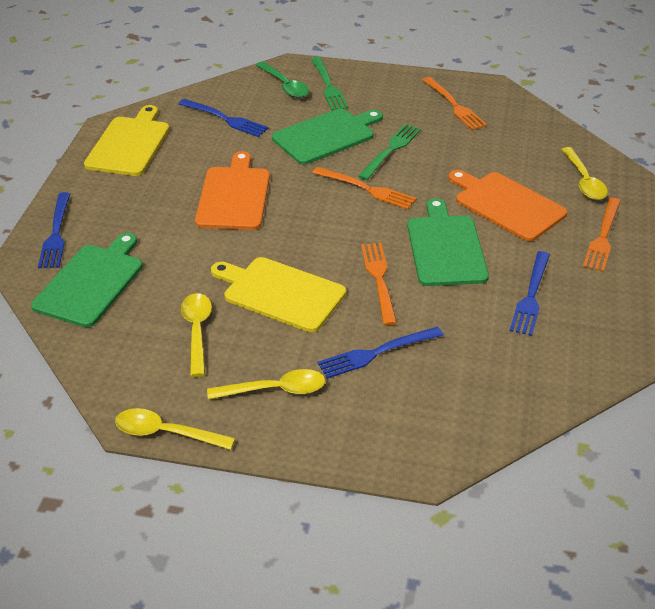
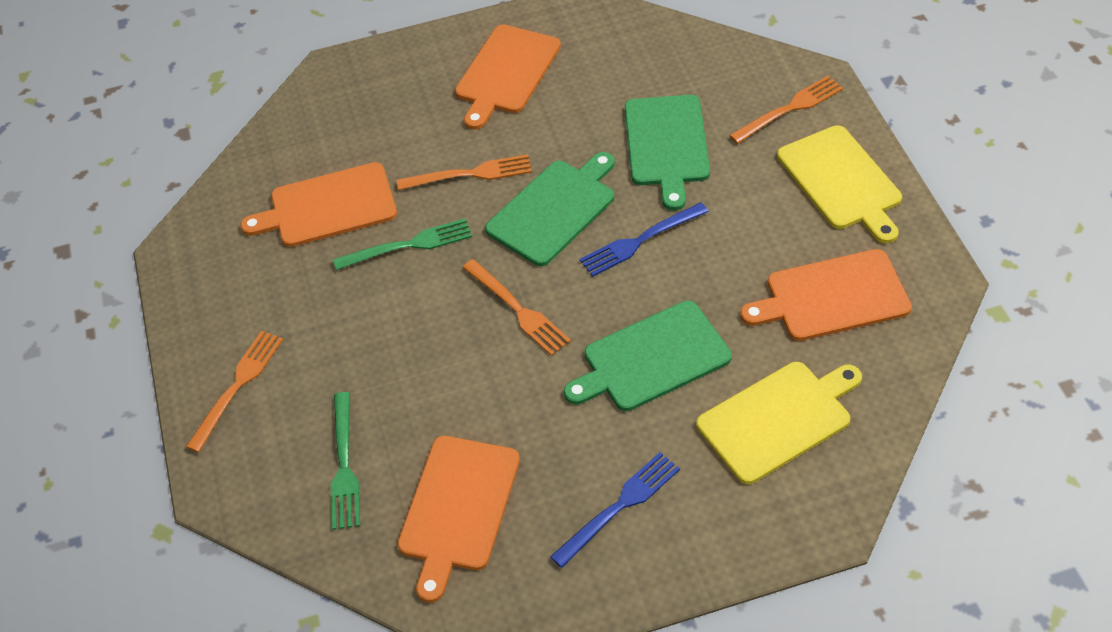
blue fork: 4 -> 2
green spoon: 1 -> 0
orange cutting board: 2 -> 4
yellow spoon: 4 -> 0

